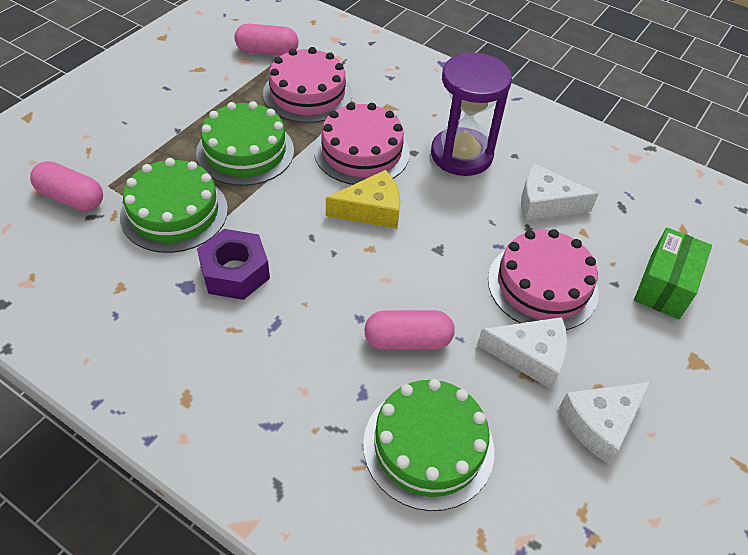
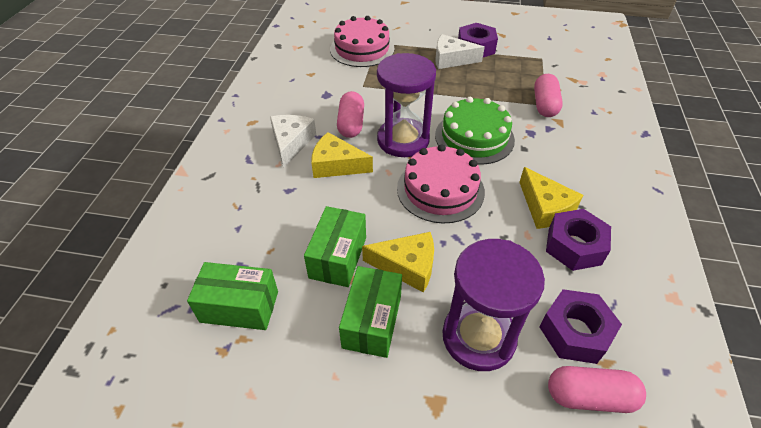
green box: 1 -> 3
green cake: 3 -> 1
pink cake: 3 -> 2
purple hourglass: 1 -> 2
purple nut: 1 -> 3
white cheese: 3 -> 2
yellow cheese: 1 -> 3

